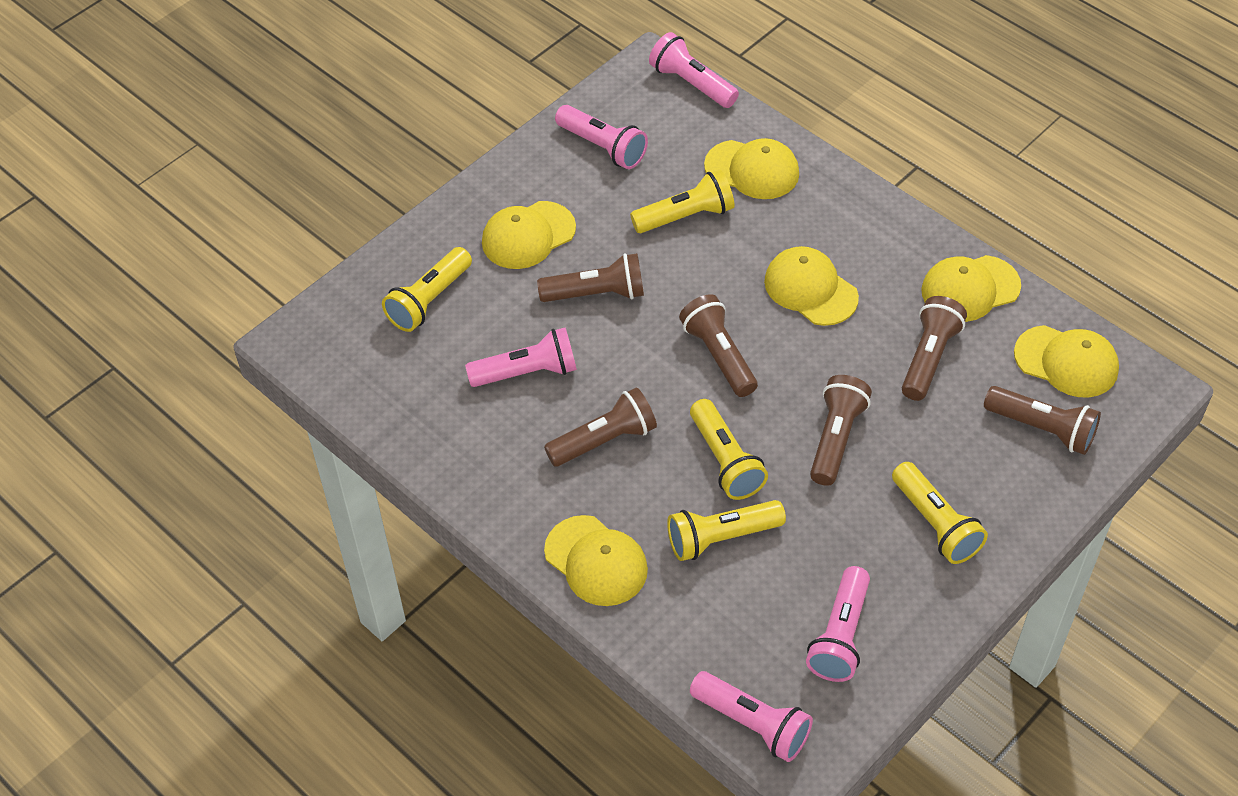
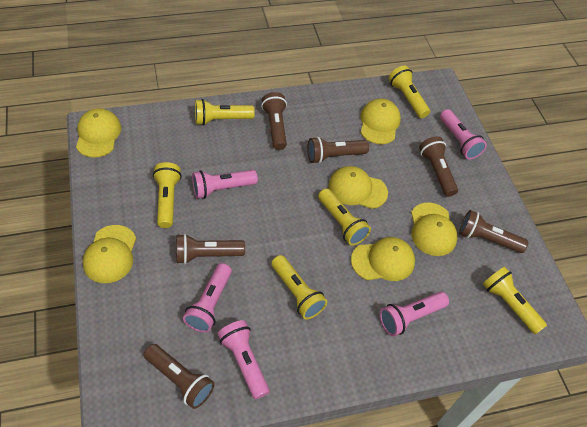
yellow flashlight: 5 -> 6

